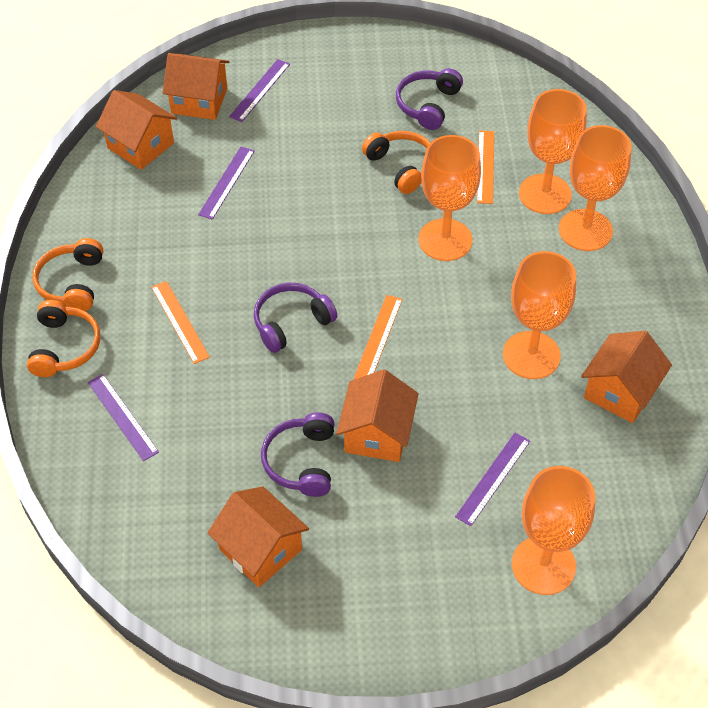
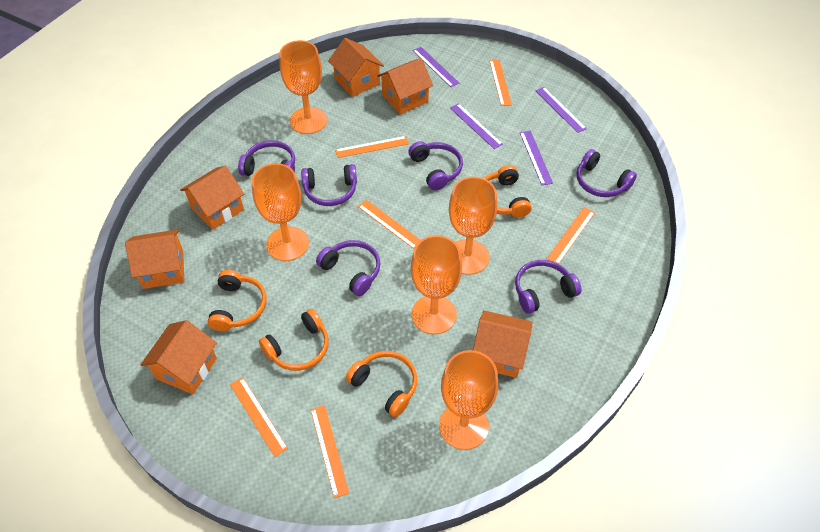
orange headphones: 3 -> 4
orange house: 5 -> 6
orange ruler: 3 -> 6
purple headphones: 3 -> 6

